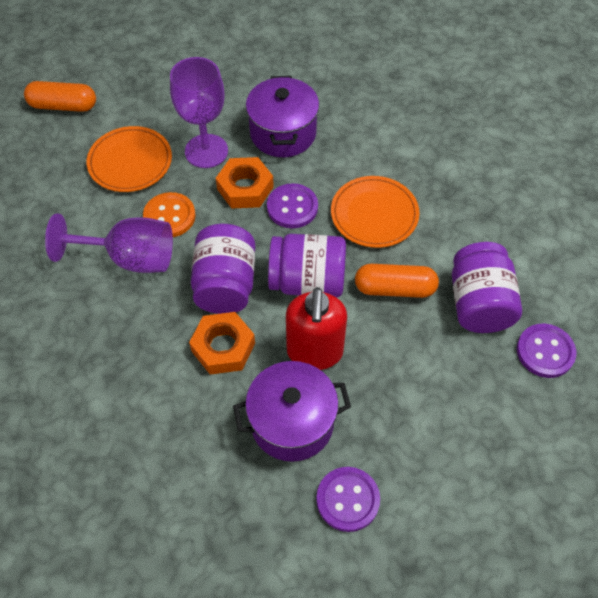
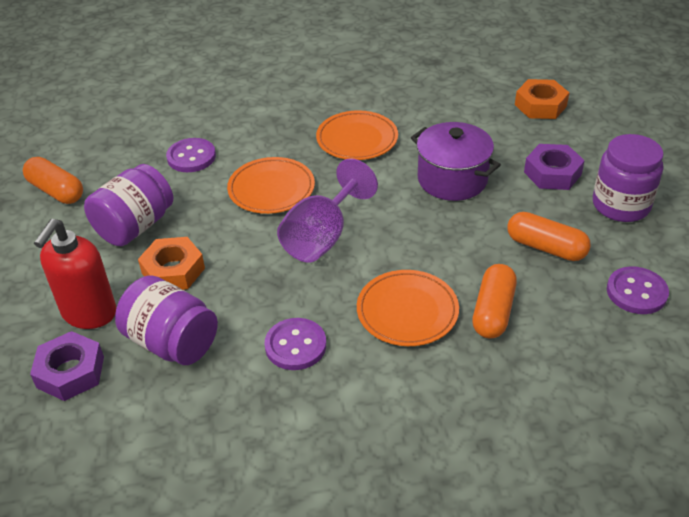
orange button: 1 -> 0
orange capsule: 2 -> 3
orange plate: 2 -> 3
purple goblet: 2 -> 1
purple nut: 0 -> 2
purple pot: 2 -> 1

